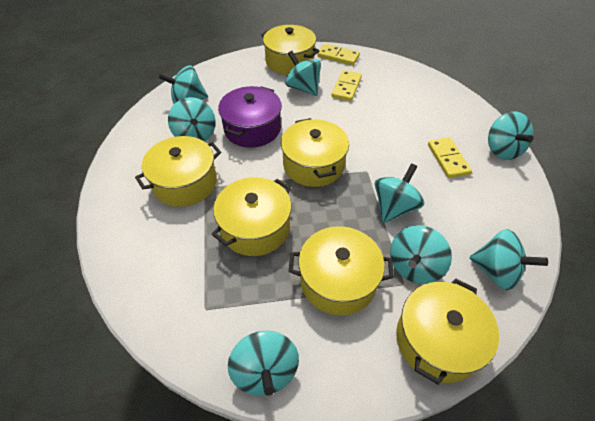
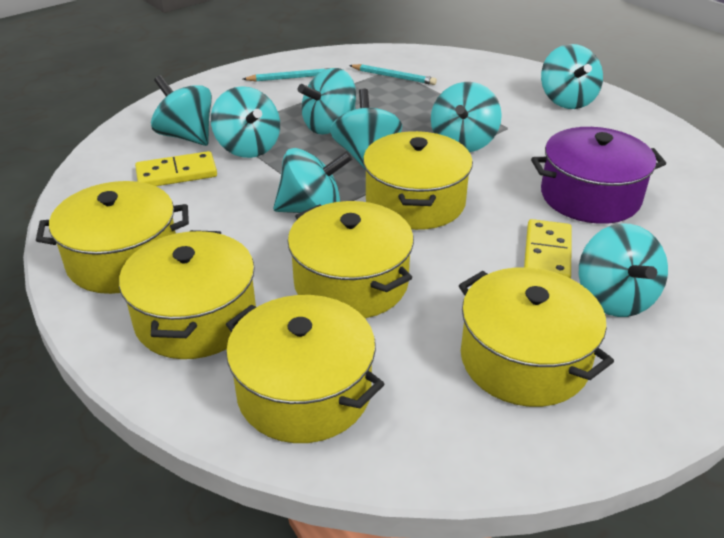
turquoise pencil: 0 -> 2
yellow domino: 3 -> 2

